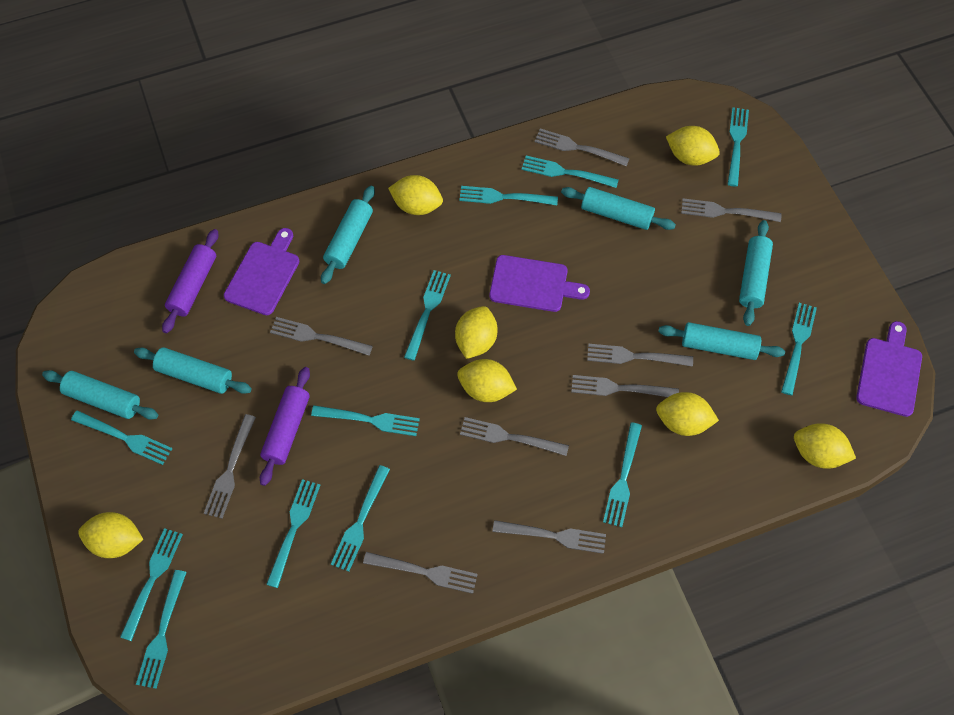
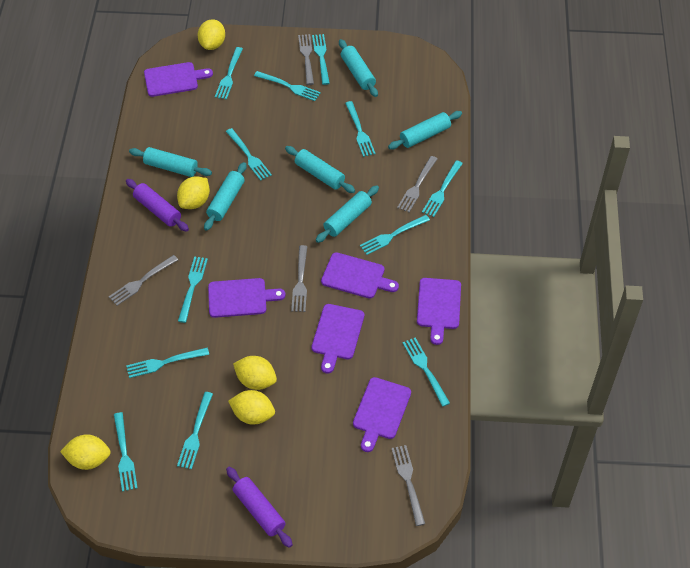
grey fork: 9 -> 5
purple cutting board: 3 -> 6
yellow lemon: 7 -> 5

